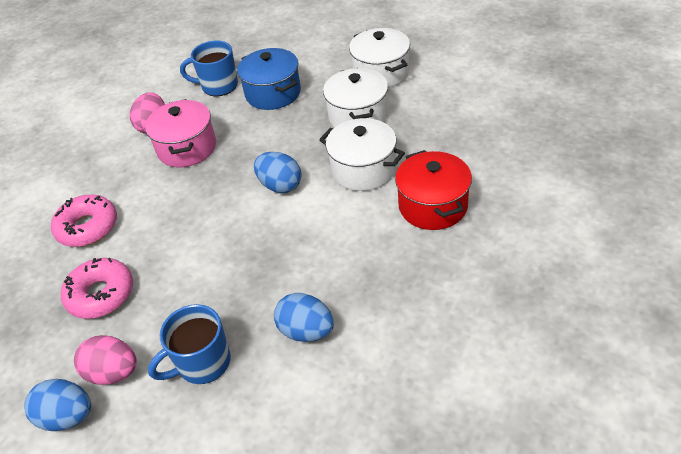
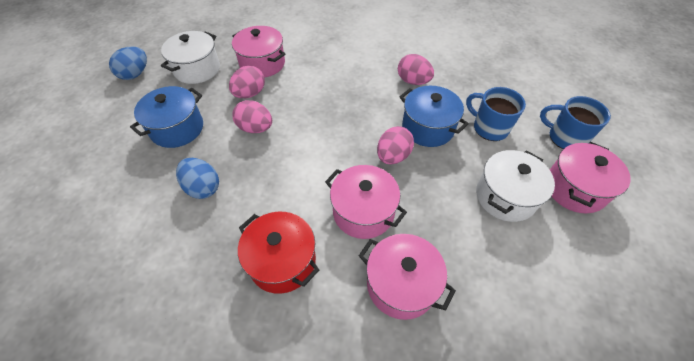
blue egg: 3 -> 2
blue pot: 1 -> 2
pink donut: 2 -> 0
pink egg: 2 -> 4
pink pot: 1 -> 4
white pot: 3 -> 2

